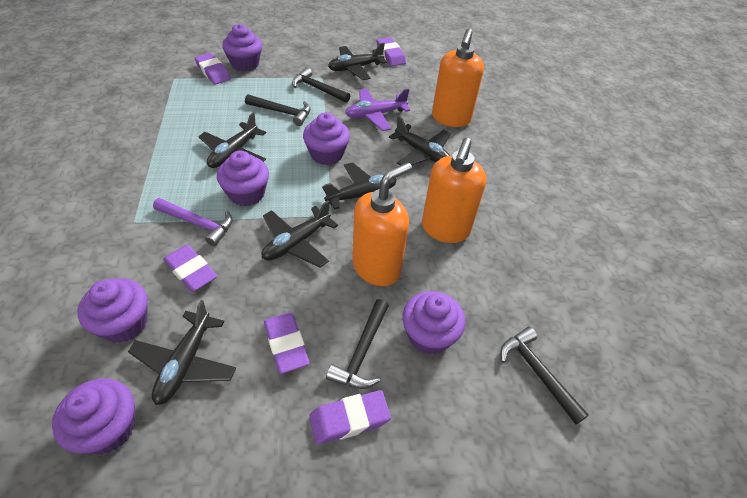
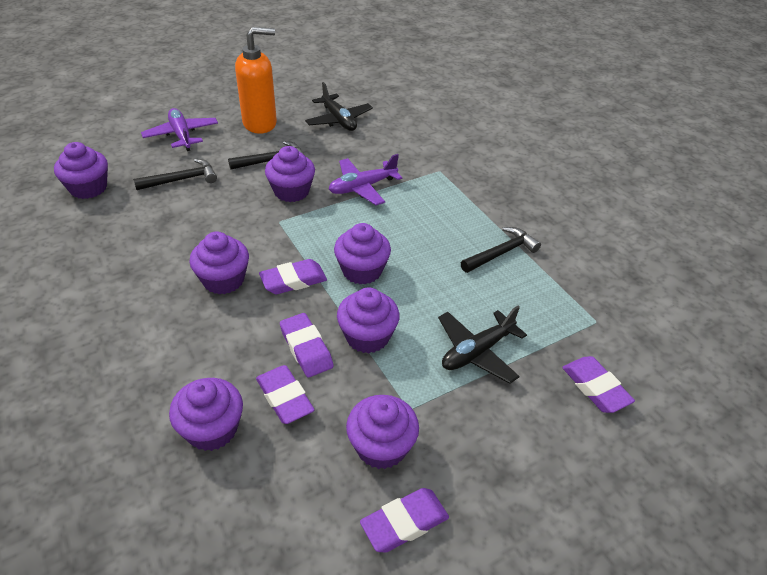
black hammer: 4 -> 3
black plane: 6 -> 2
orange soap dispenser: 3 -> 1
purple cupcake: 6 -> 7
purple hammer: 1 -> 0
purple plane: 1 -> 2

